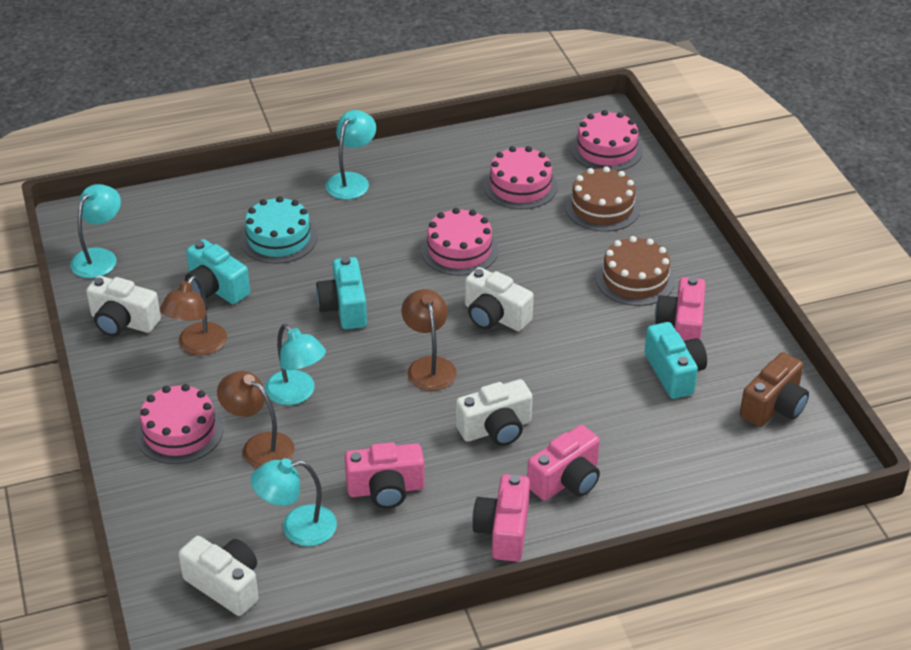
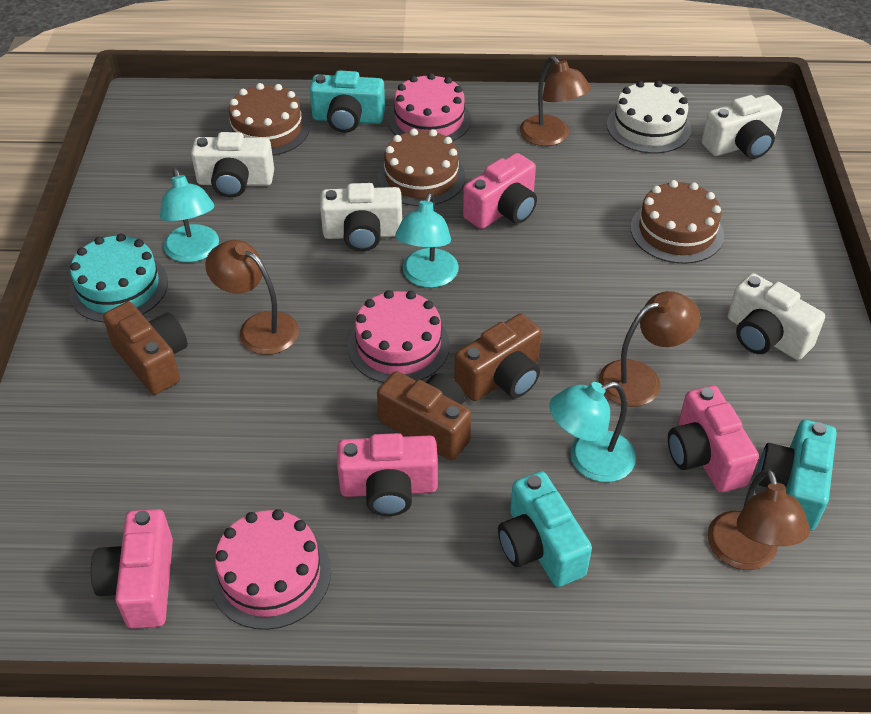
brown cake: 2 -> 3
brown camera: 1 -> 3
brown lamp: 3 -> 4
pink cake: 4 -> 3
turquoise lamp: 4 -> 3
white cake: 0 -> 1

